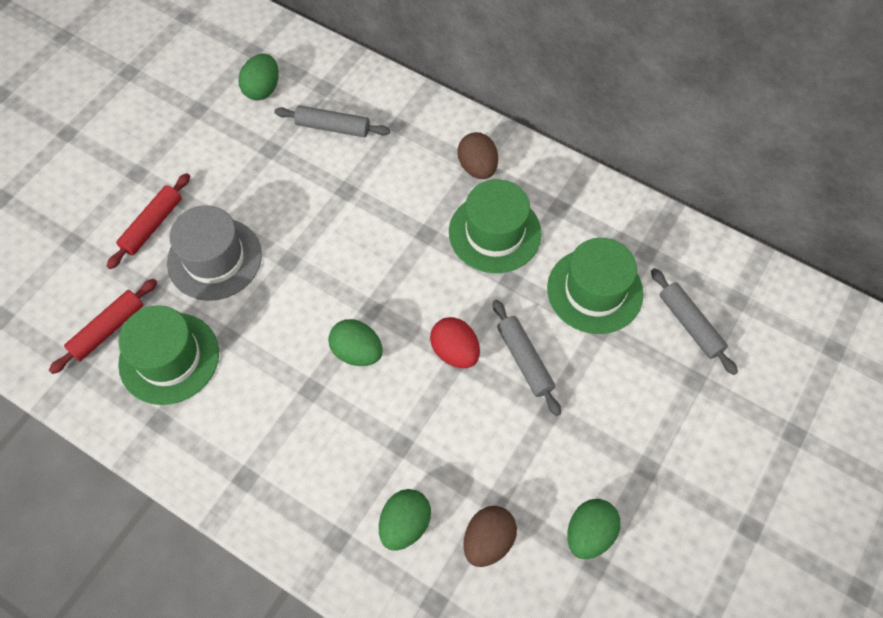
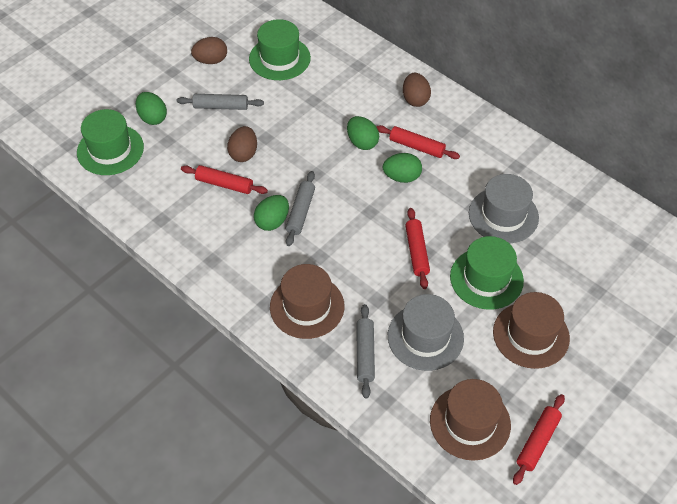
brown egg: 2 -> 3
brown hat: 0 -> 3
grey hat: 1 -> 2
red egg: 1 -> 0
red rolling pin: 2 -> 4

